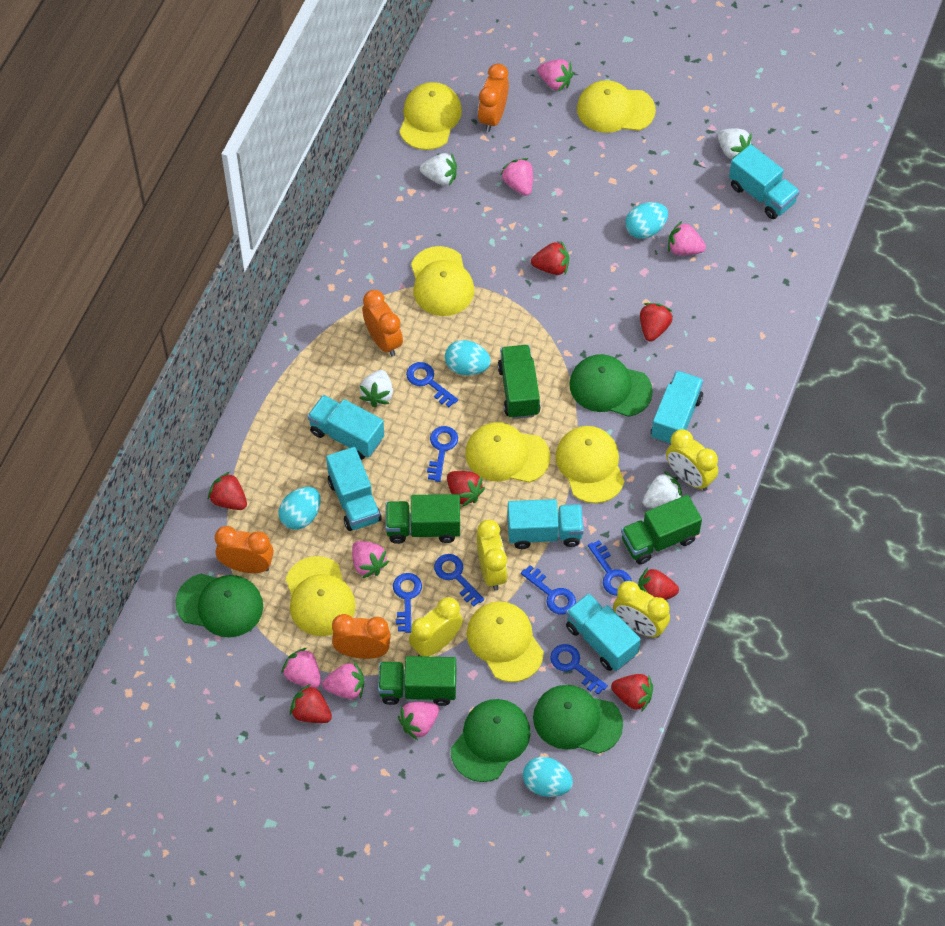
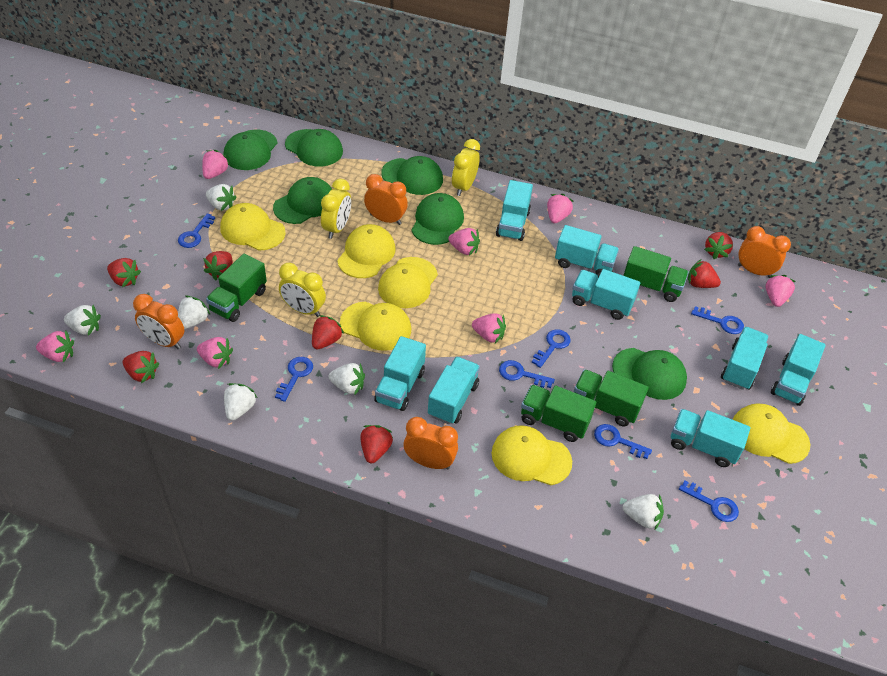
green cap: 4 -> 6
turquoise egg: 4 -> 0
turquoise truck: 6 -> 8
white strawberry: 4 -> 6
yellow cap: 7 -> 6
yellow clock: 4 -> 3

